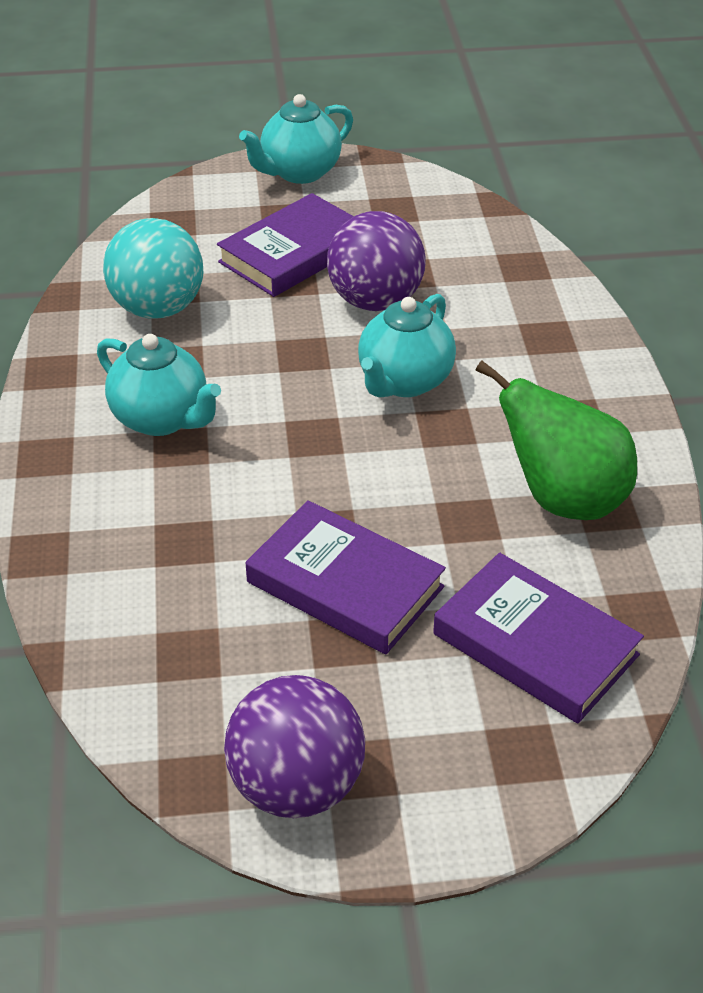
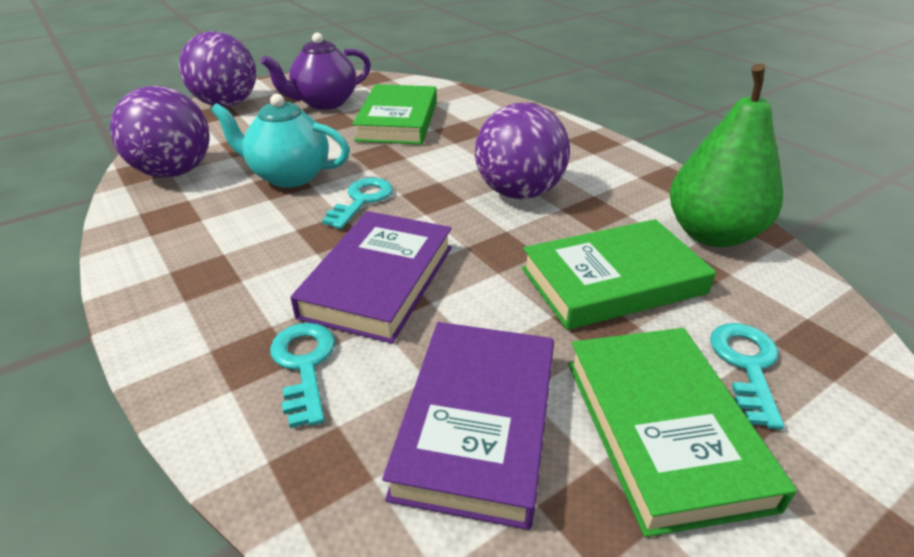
green book: 0 -> 3
purple ball: 2 -> 3
purple book: 3 -> 2
purple teapot: 0 -> 1
turquoise ball: 1 -> 0
turquoise key: 0 -> 3
turquoise teapot: 3 -> 1

